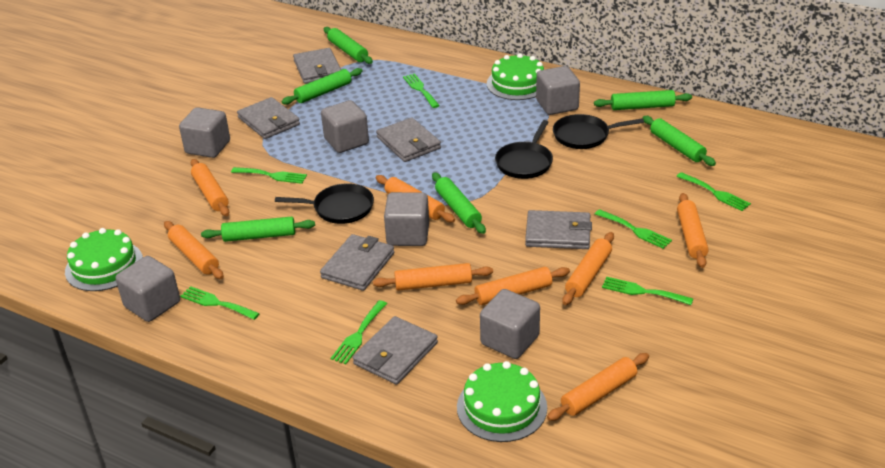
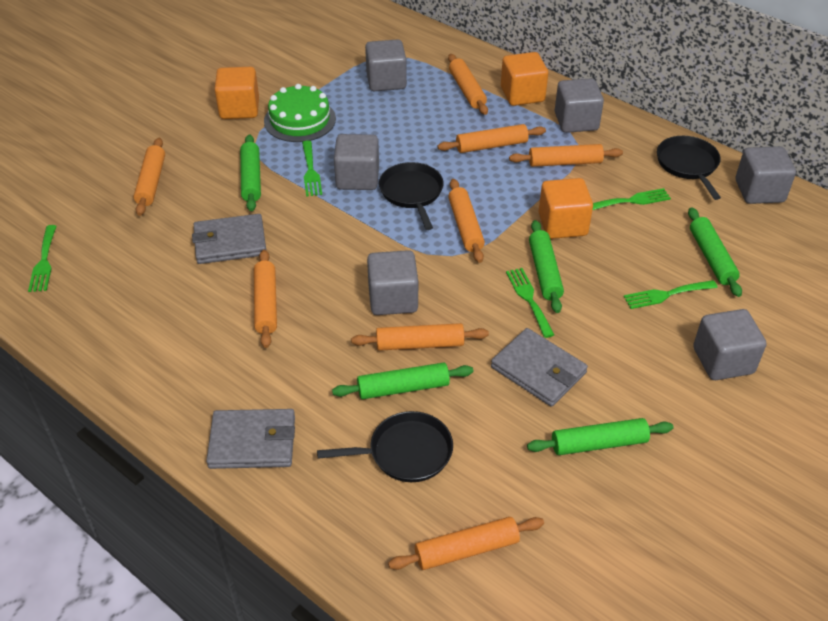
green cake: 3 -> 1
green fork: 7 -> 5
green rolling pin: 6 -> 5
grey wallet: 6 -> 3
orange cube: 0 -> 3

